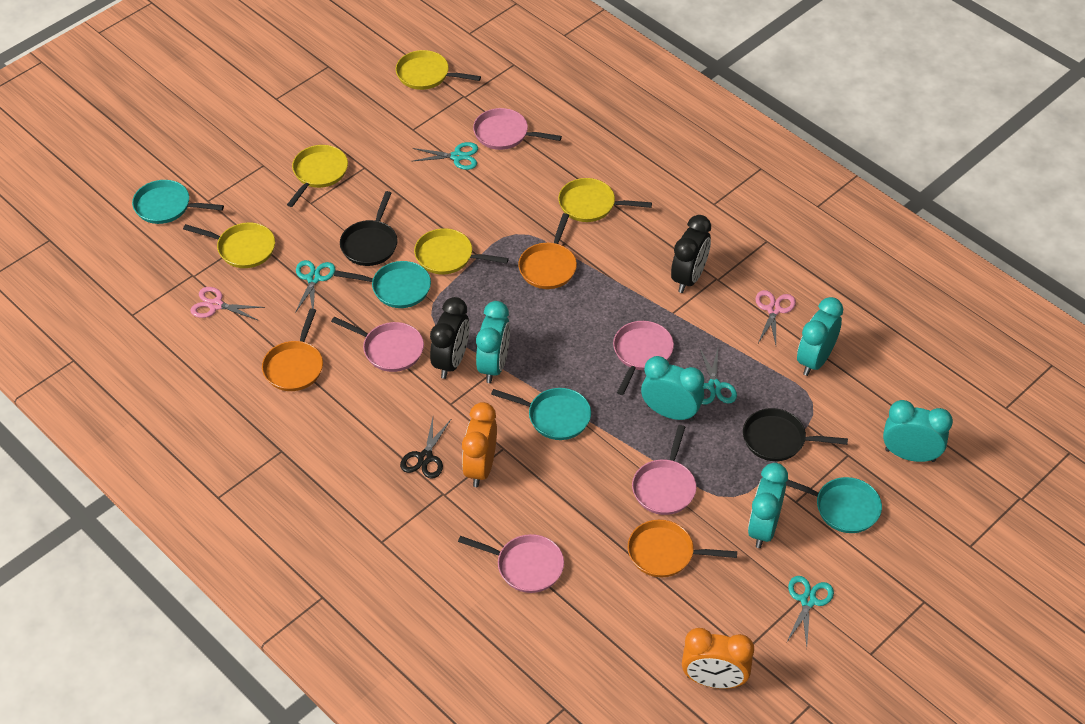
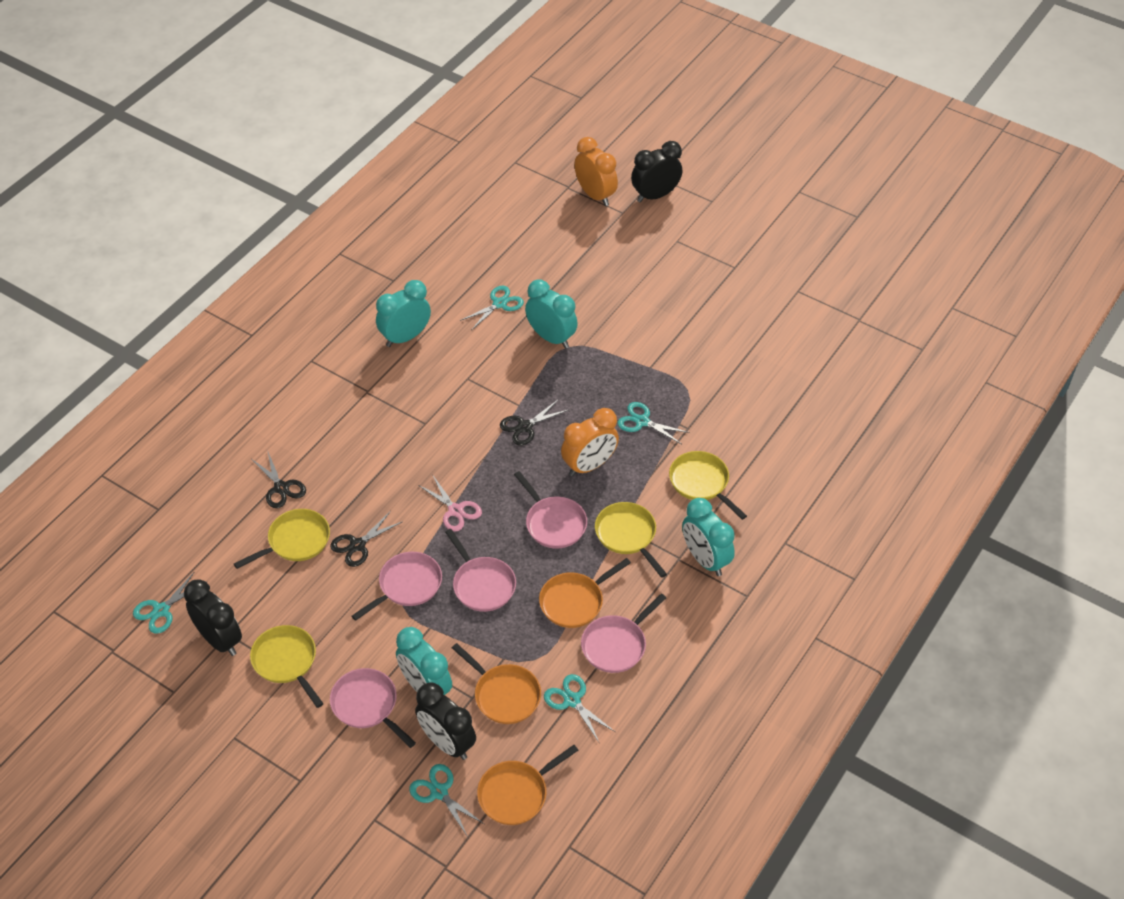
black clock: 2 -> 3
black pan: 2 -> 0
black scissors: 1 -> 3
pink scissors: 2 -> 1
turquoise clock: 5 -> 4
turquoise pan: 4 -> 0
turquoise scissors: 4 -> 5
yellow pan: 5 -> 4

